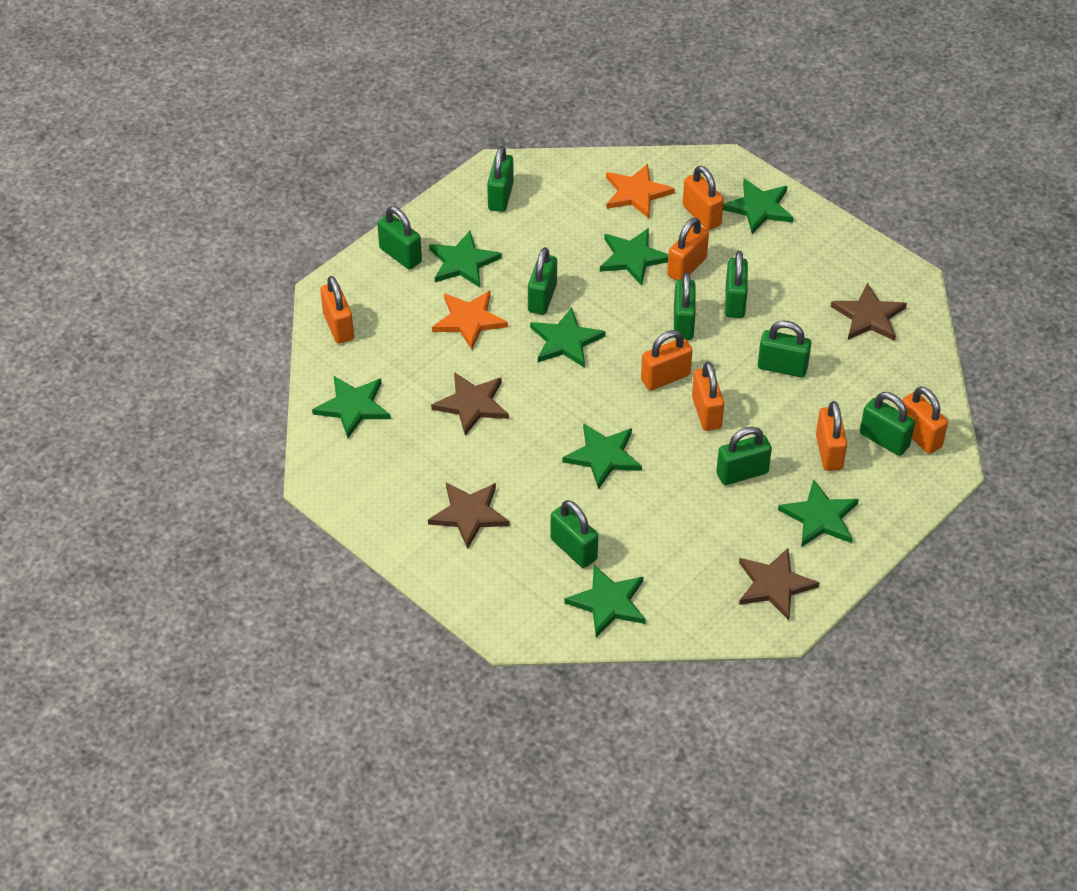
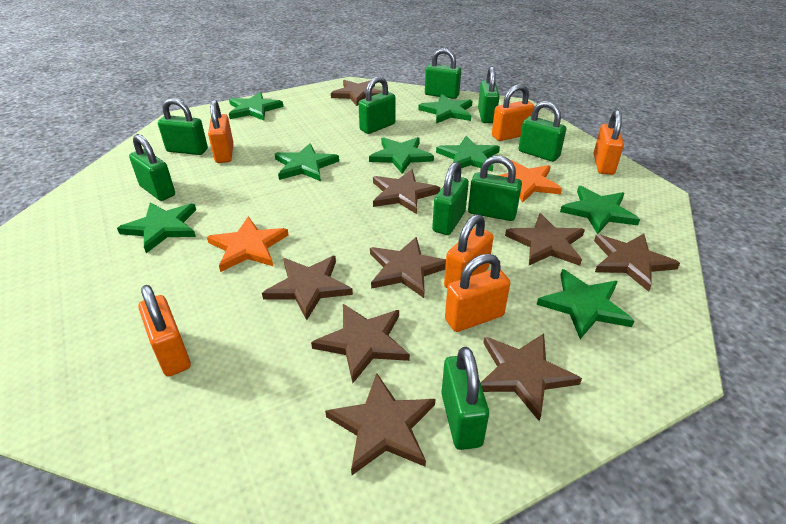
brown star: 4 -> 9
orange padlock: 7 -> 6

